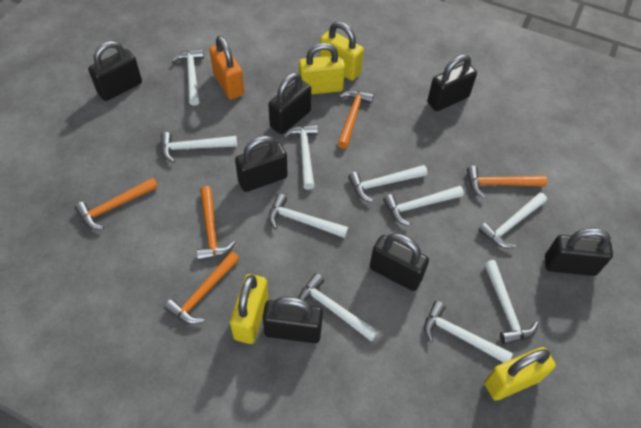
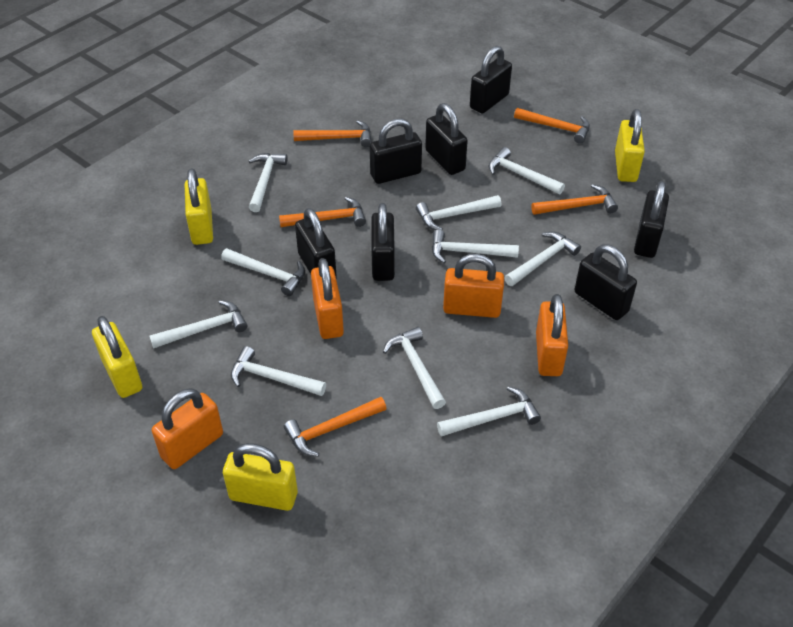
orange padlock: 1 -> 4

